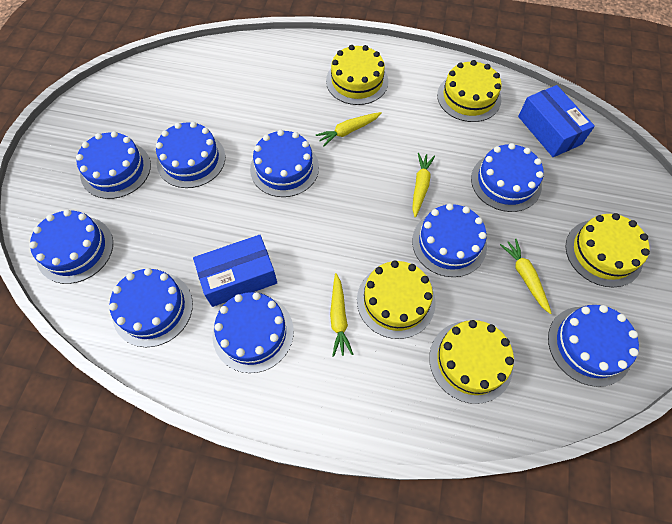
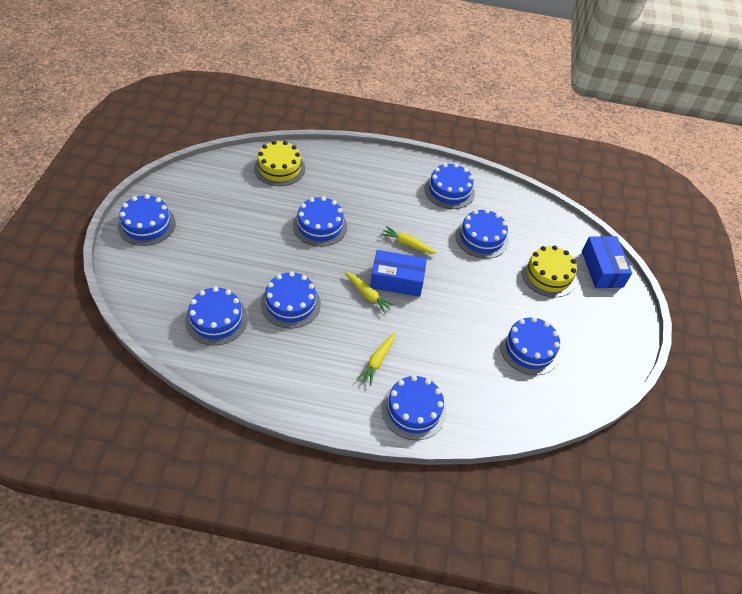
blue cake: 9 -> 8
yellow cake: 5 -> 2
yellow carrot: 4 -> 3

